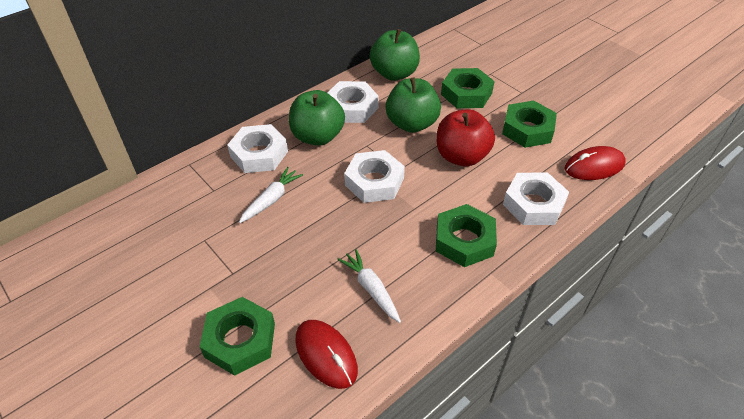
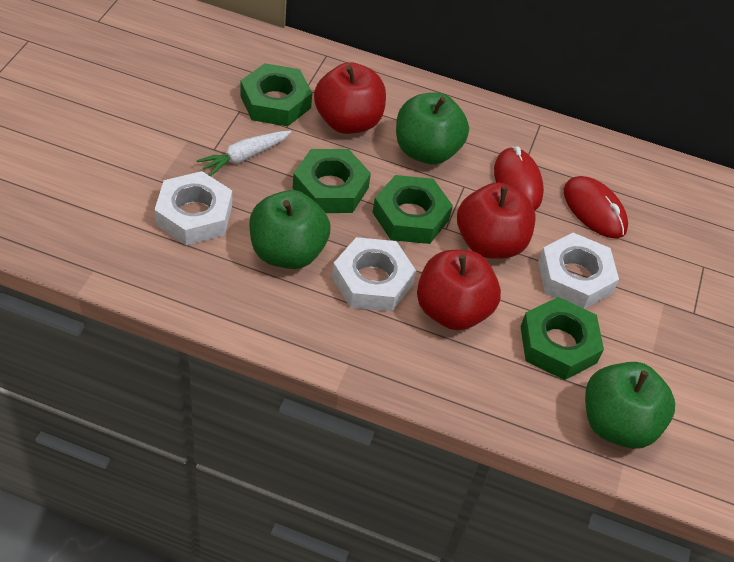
red apple: 1 -> 3
white carrot: 2 -> 1
white nut: 4 -> 3

